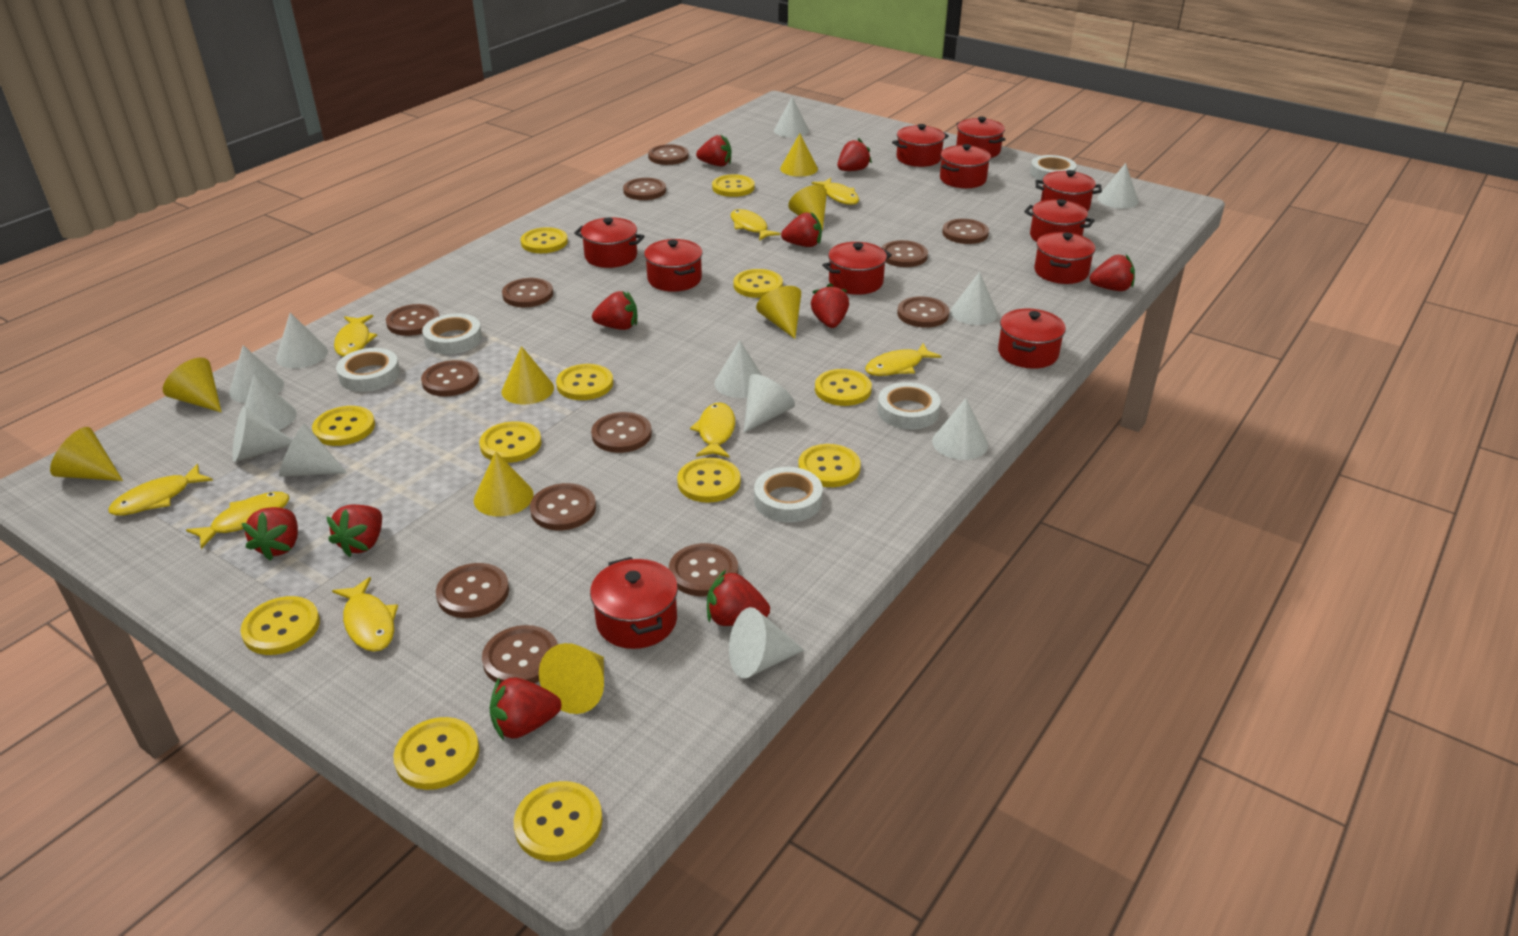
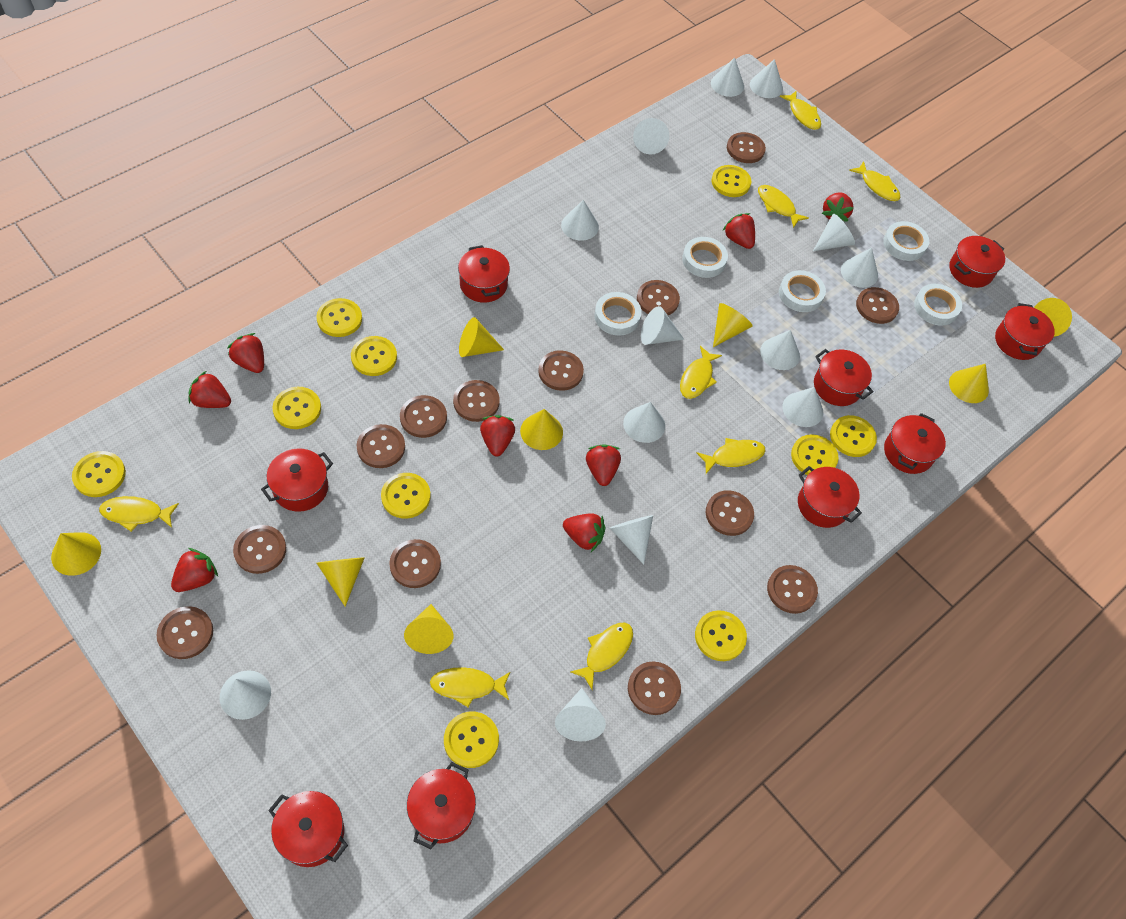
red pot: 11 -> 9
red strawberry: 10 -> 8
white cone: 12 -> 13
yellow button: 12 -> 10

